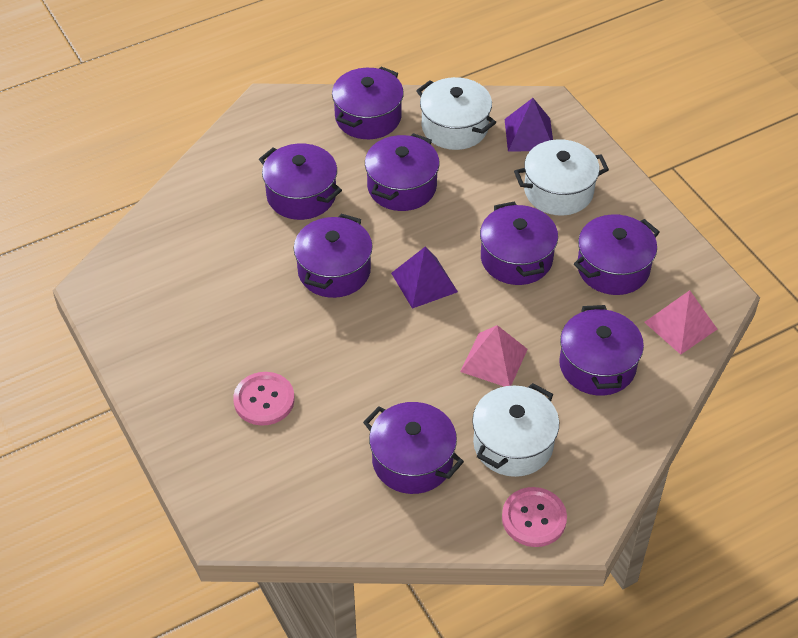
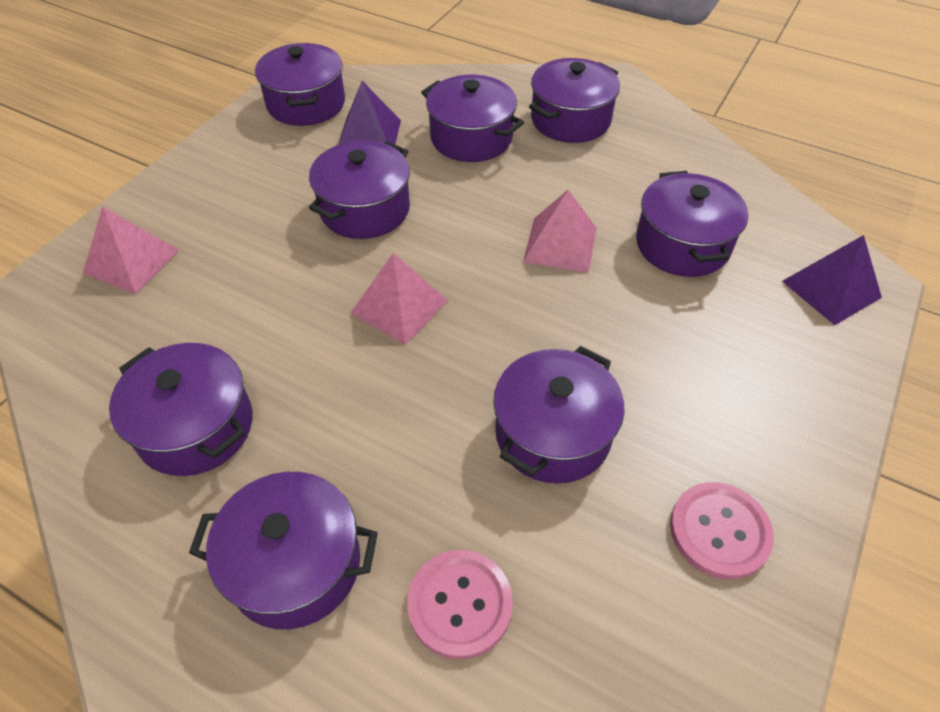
pink pyramid: 2 -> 3
white pot: 3 -> 0

